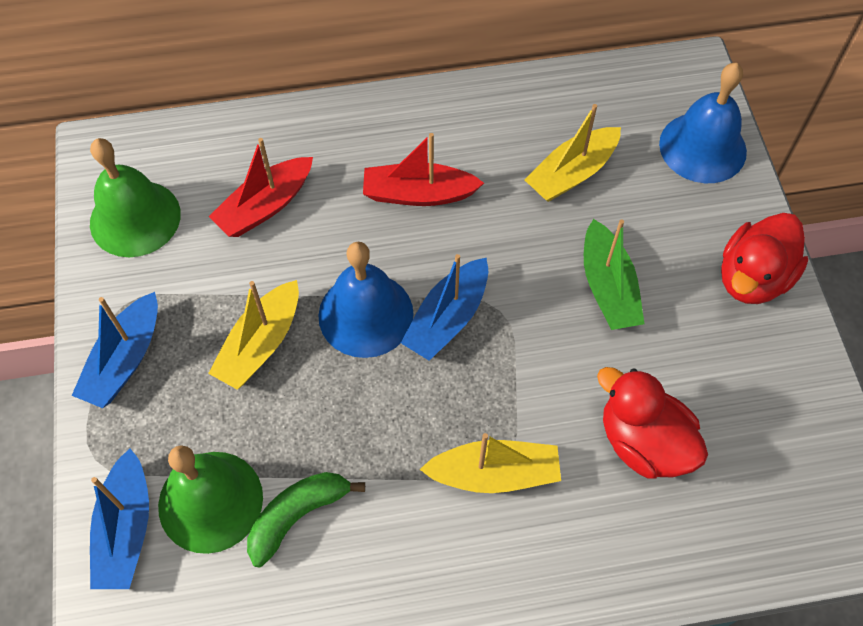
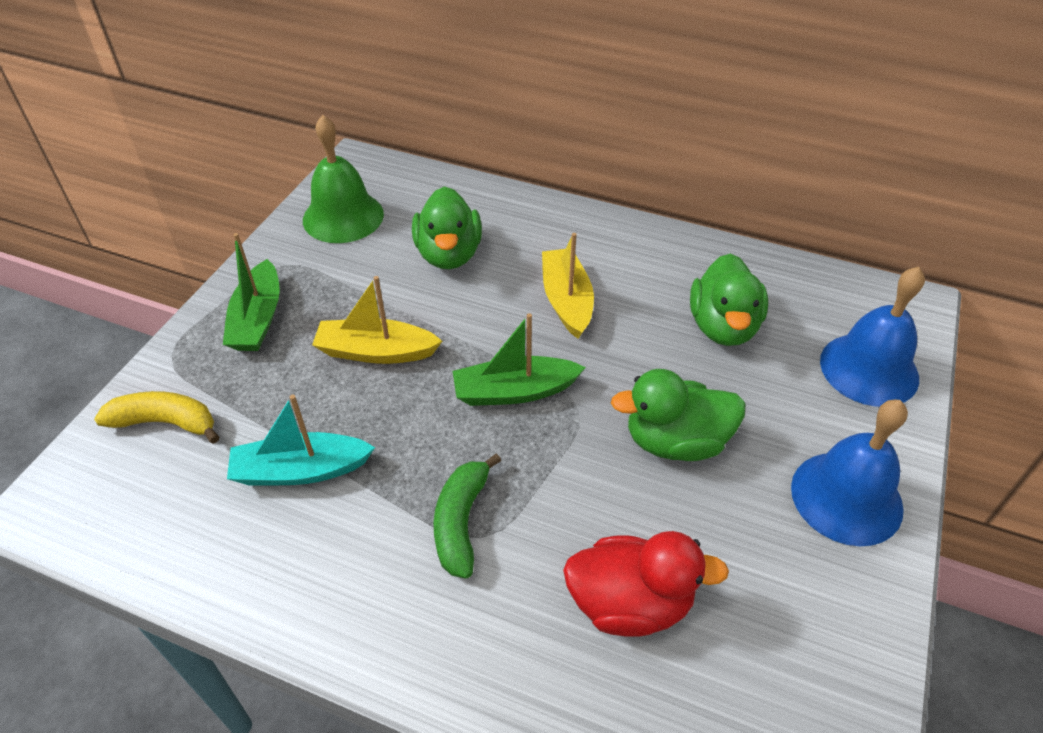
blue boat: 3 -> 0
green bell: 2 -> 1
green boat: 1 -> 2
green duck: 0 -> 3
red boat: 2 -> 0
red duck: 2 -> 1
turquoise boat: 0 -> 1
yellow banana: 0 -> 1
yellow boat: 3 -> 2

